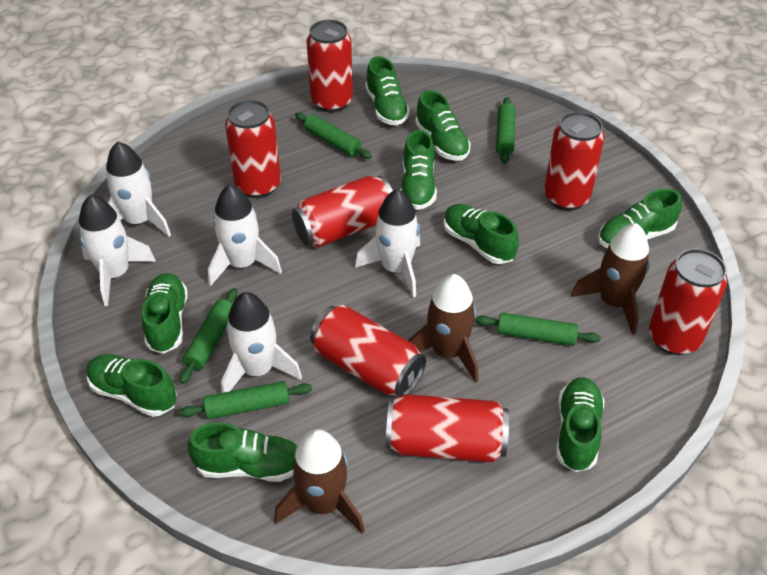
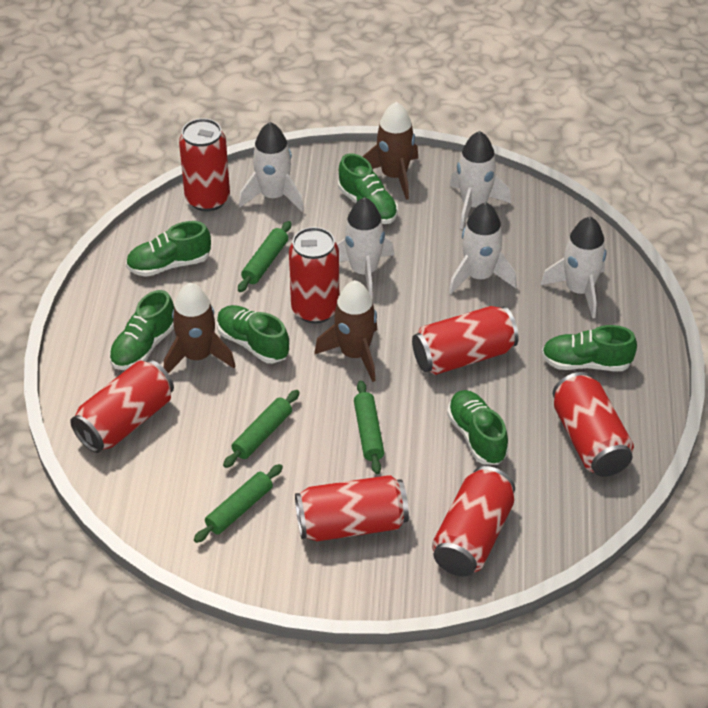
green rolling pin: 5 -> 4
green shoe: 9 -> 6

